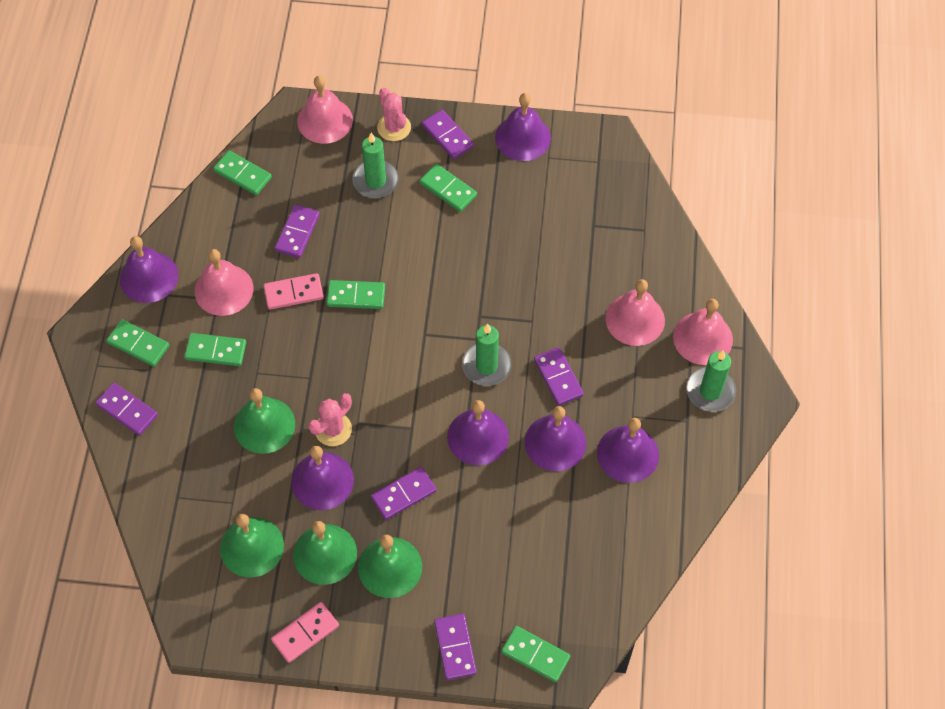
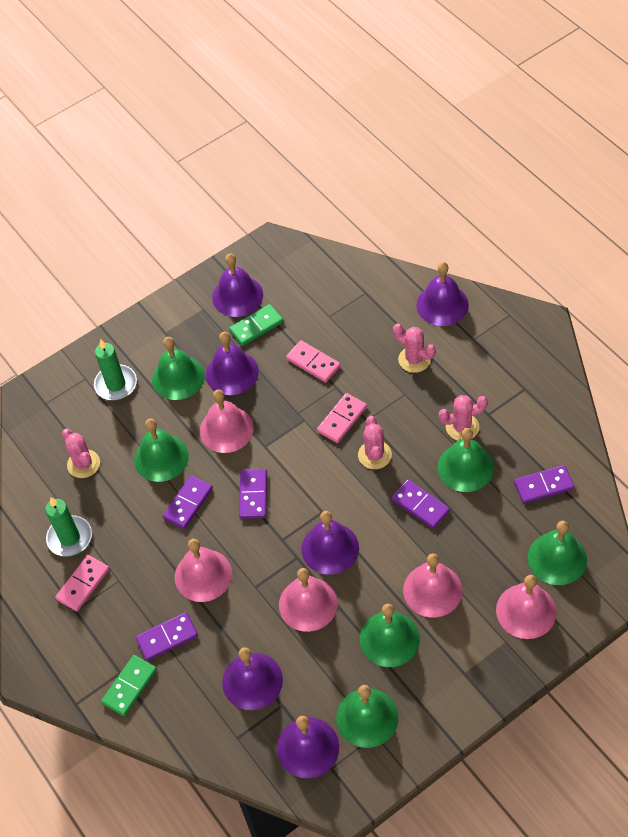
green bell: 4 -> 6
green candle: 3 -> 2
green domino: 6 -> 2
pink bell: 4 -> 5
pink cactus: 2 -> 4
pink domino: 2 -> 3
purple domino: 6 -> 5

